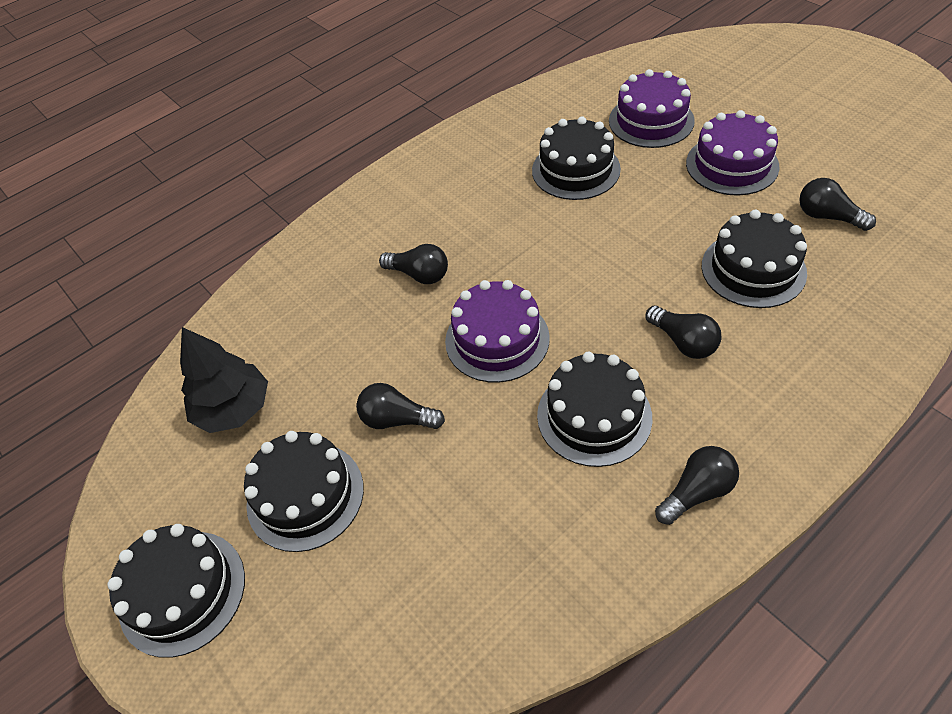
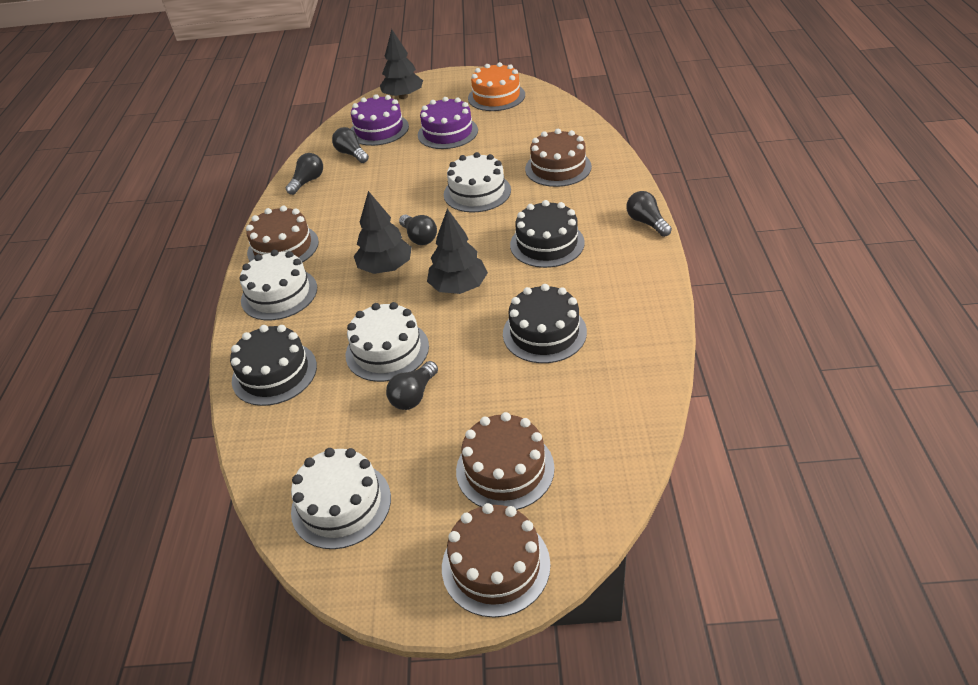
black cake: 5 -> 3
black tree: 1 -> 3
brown cake: 0 -> 4
orange cake: 0 -> 1
purple cake: 3 -> 2
white cake: 0 -> 4

